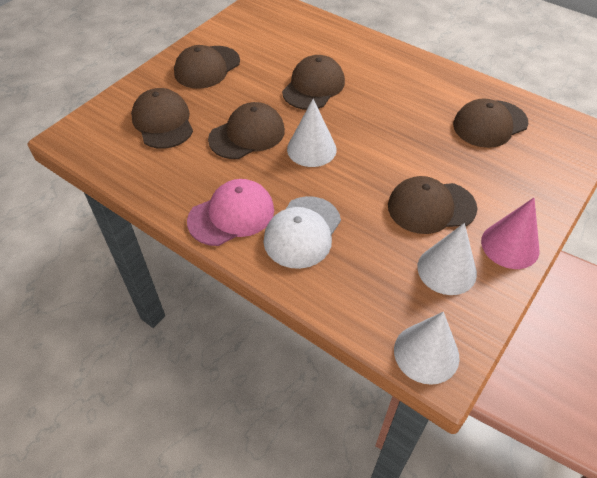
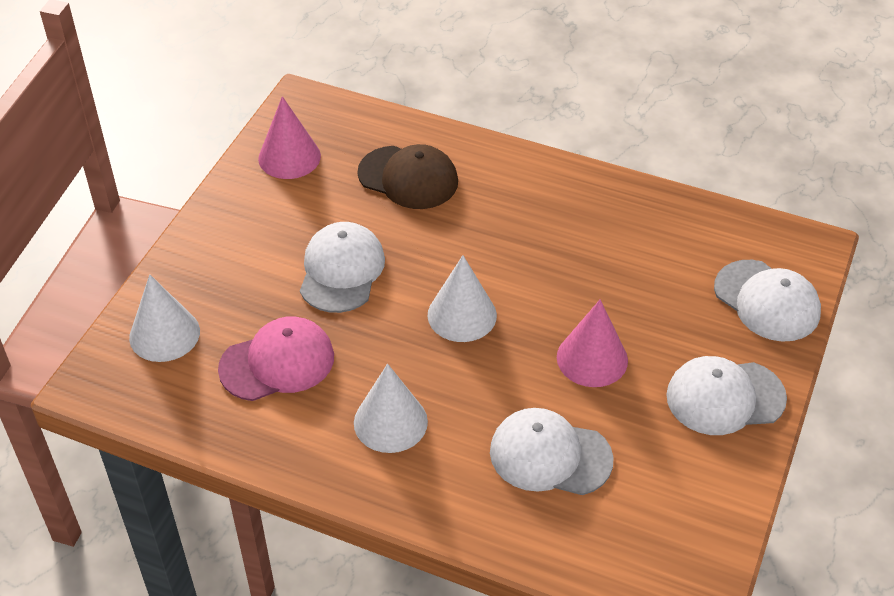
brown cap: 6 -> 1
pink cone: 1 -> 2
white cap: 1 -> 4

